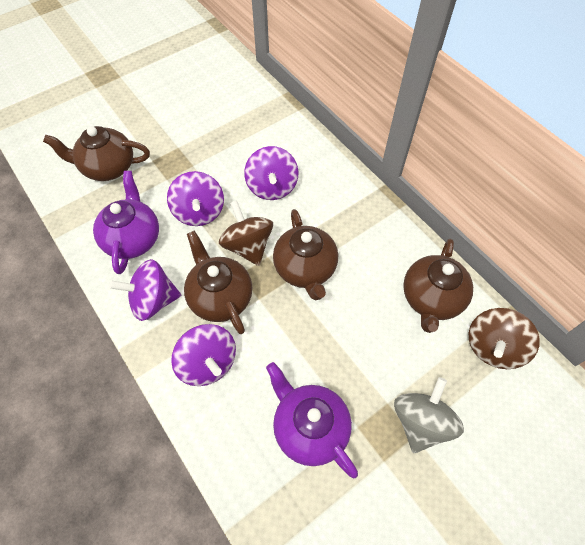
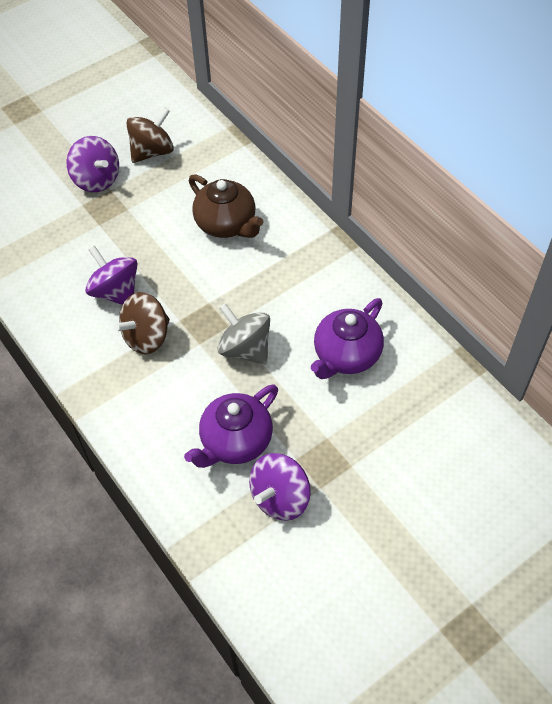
brown teapot: 4 -> 1
purple spinning top: 4 -> 3

